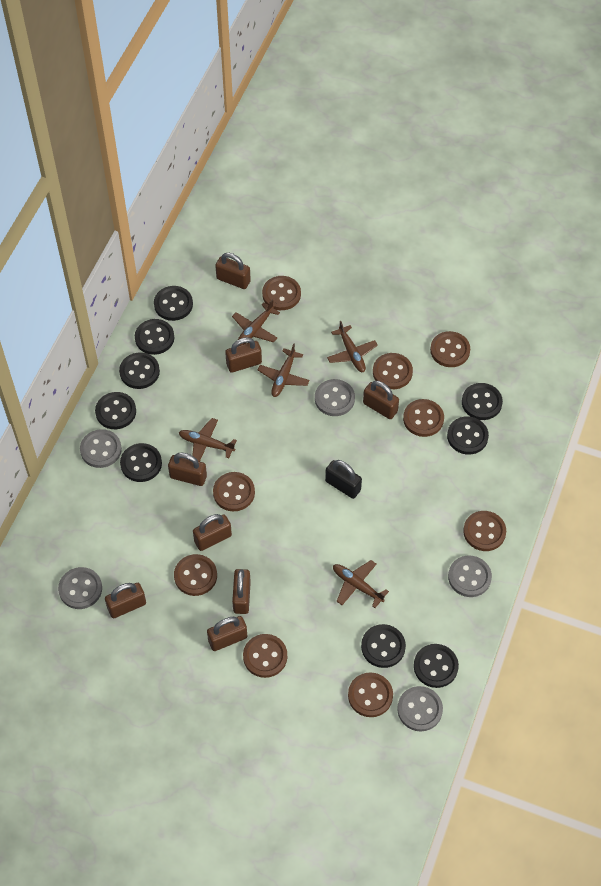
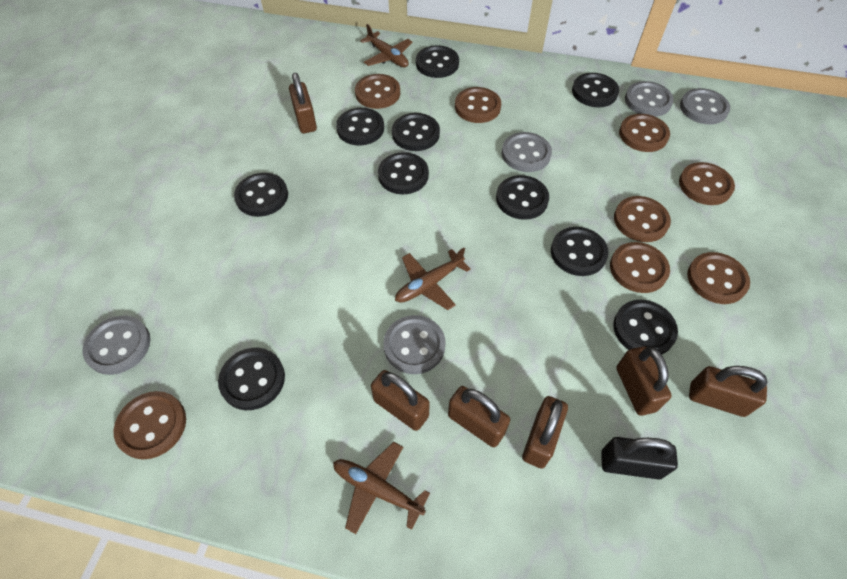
black button: 9 -> 10
brown button: 9 -> 8
brown padlock: 8 -> 6
brown plane: 5 -> 3

